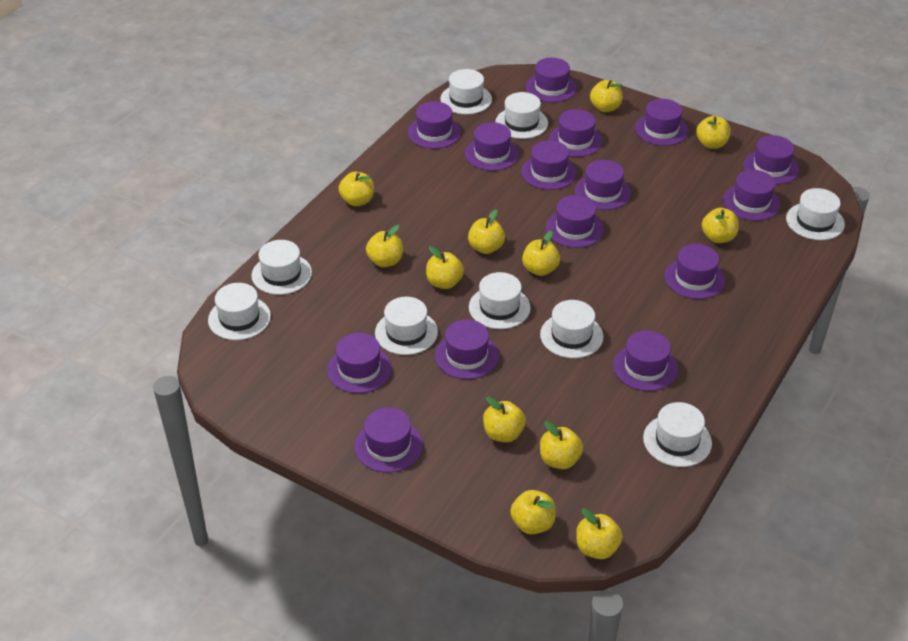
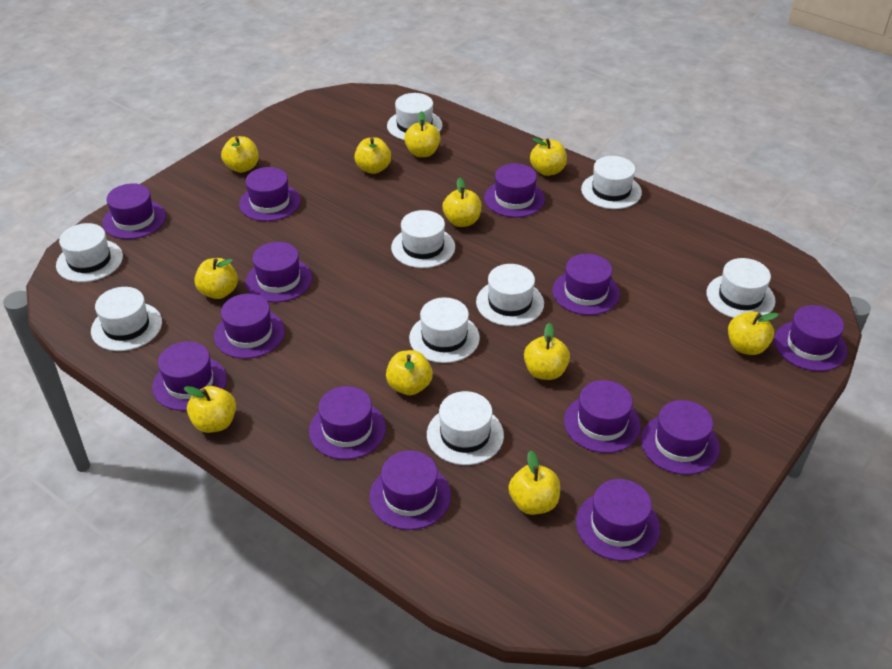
purple hat: 15 -> 13
yellow apple: 12 -> 11

